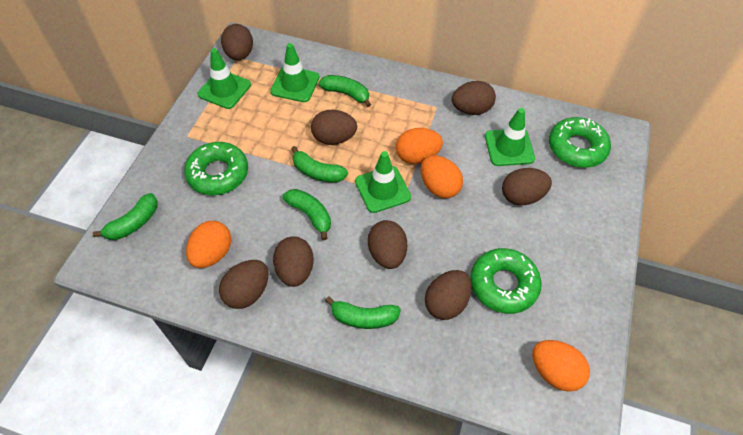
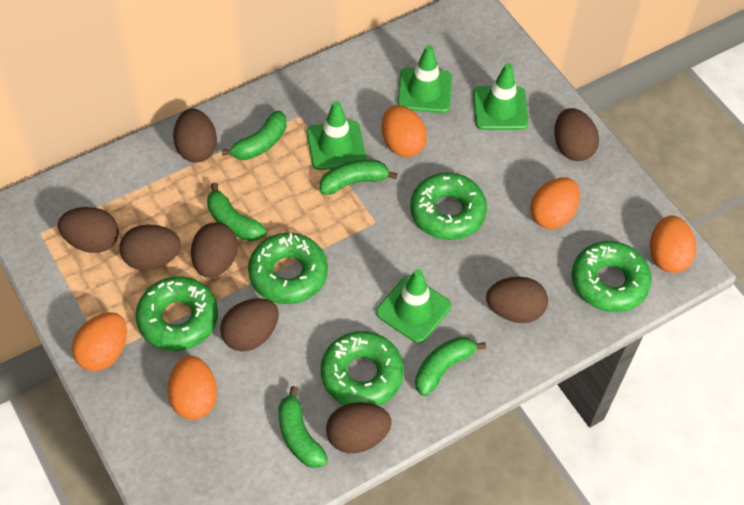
green donut: 3 -> 5
orange egg: 4 -> 5

